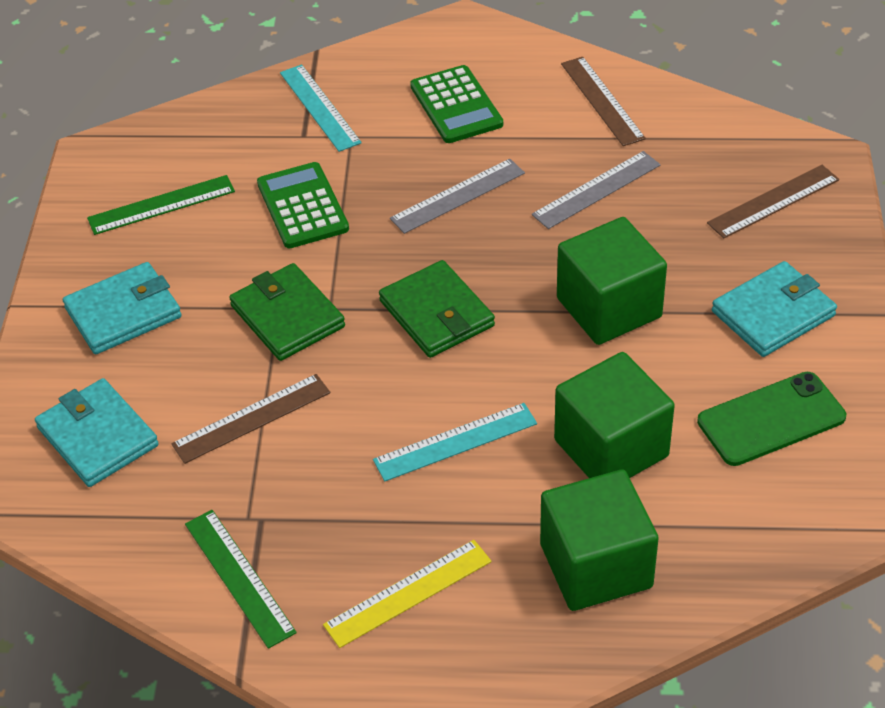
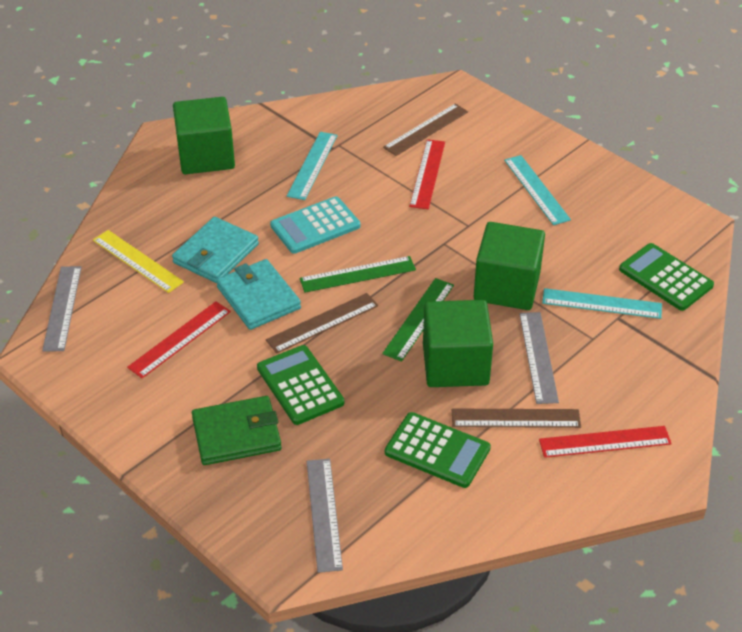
green calculator: 2 -> 3
green phone: 1 -> 0
green wallet: 2 -> 1
grey ruler: 2 -> 3
red ruler: 0 -> 3
turquoise calculator: 0 -> 1
turquoise ruler: 2 -> 3
turquoise wallet: 3 -> 2

